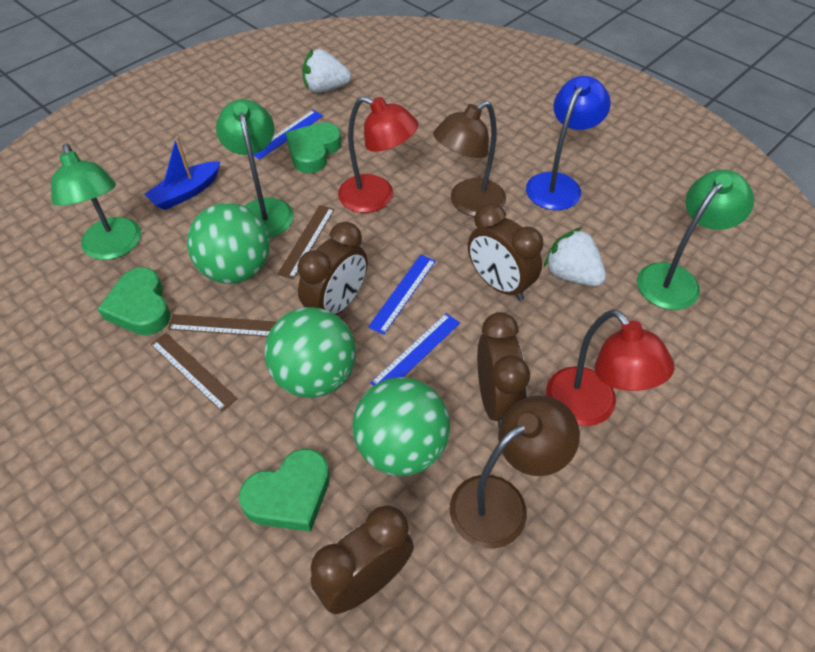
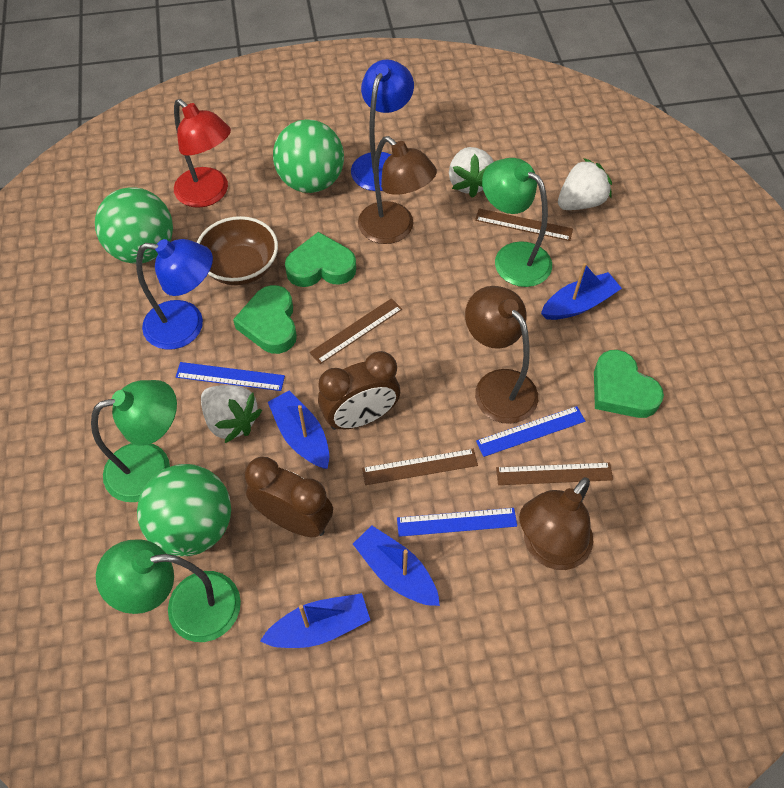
blue boat: 1 -> 4
blue lamp: 1 -> 2
brown bowl: 0 -> 1
brown clock: 4 -> 2
brown lamp: 2 -> 3
brown ruler: 3 -> 4
red lamp: 2 -> 1
white strawberry: 2 -> 3

